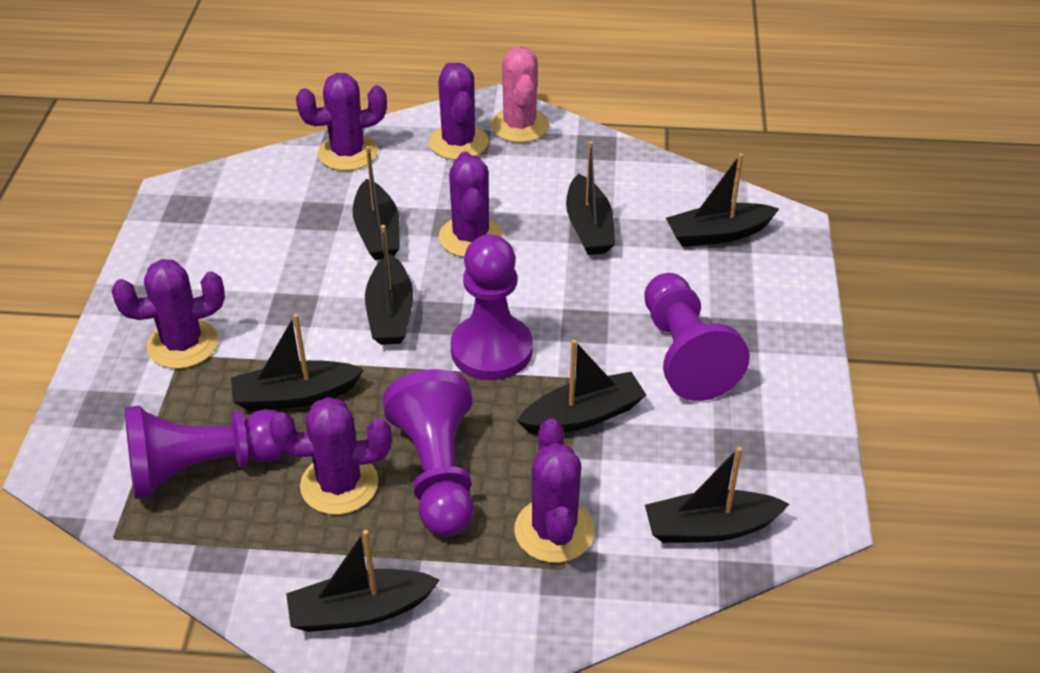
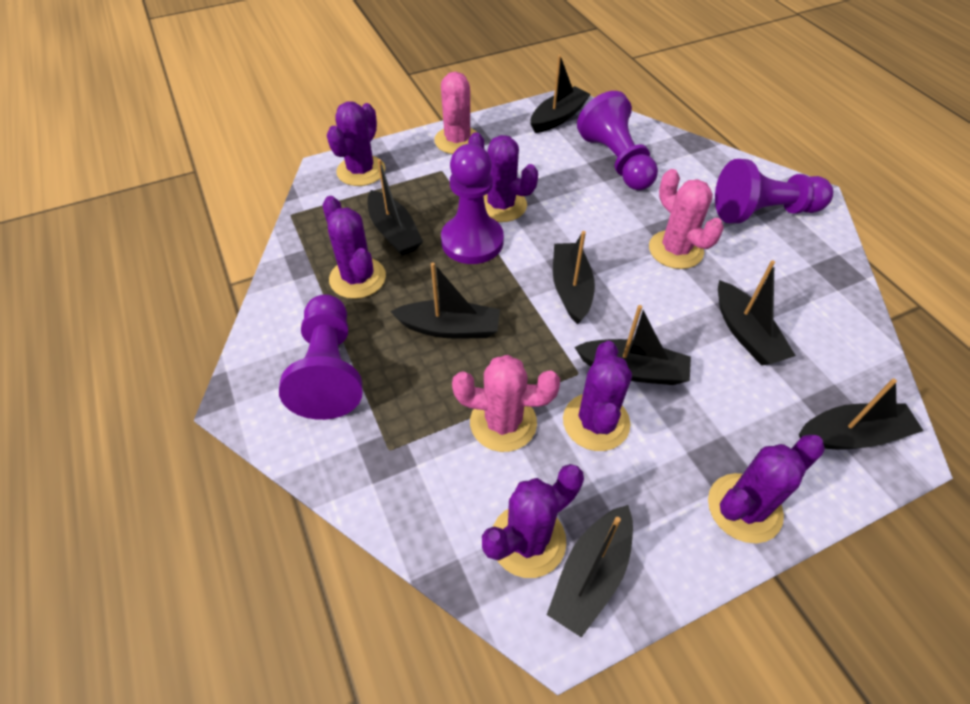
pink cactus: 1 -> 3

